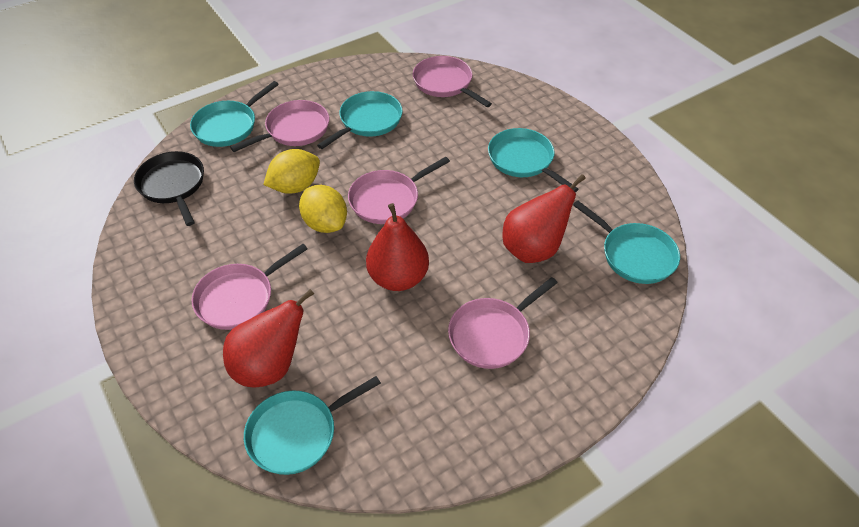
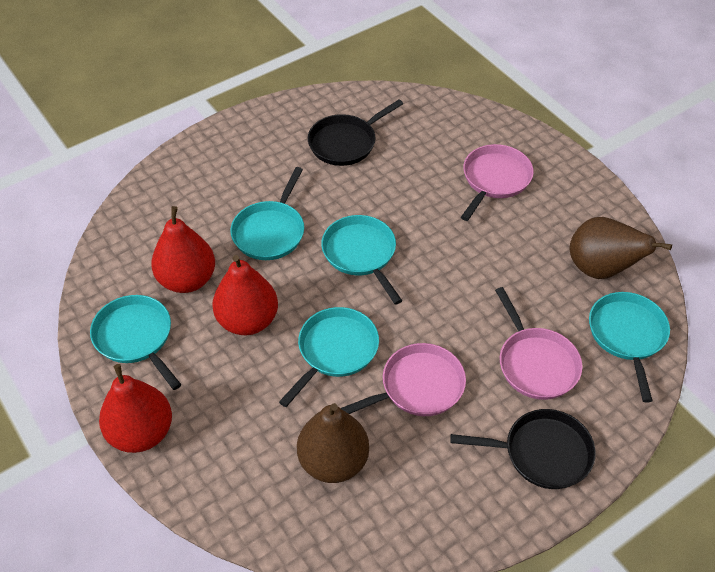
black pan: 1 -> 2
brown pear: 0 -> 2
pink pan: 5 -> 3
yellow lemon: 2 -> 0

